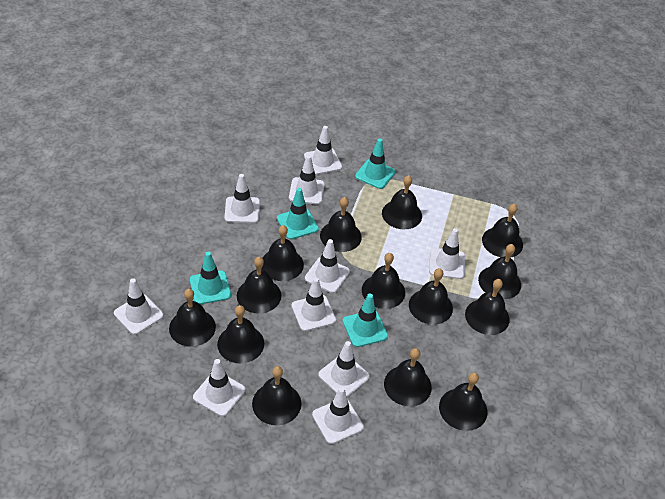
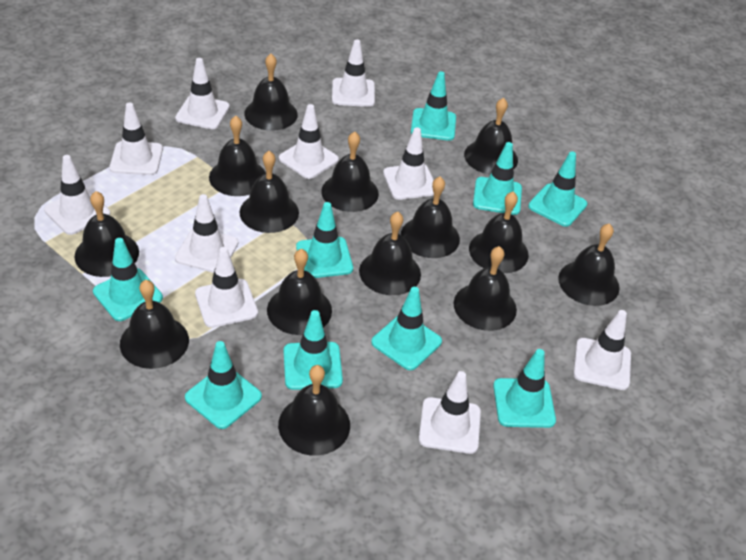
turquoise traffic cone: 4 -> 9

